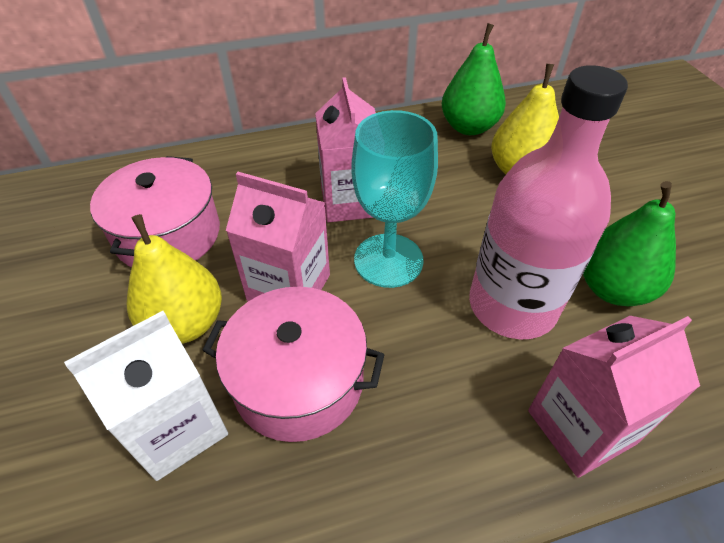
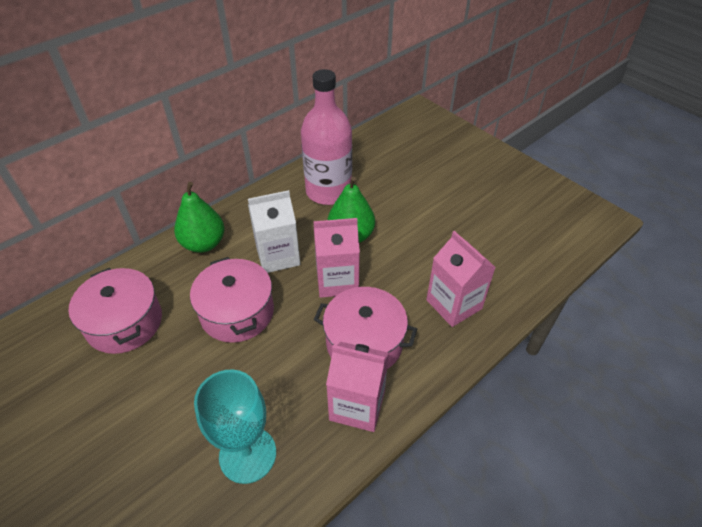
pink pot: 2 -> 3
yellow pear: 2 -> 0

